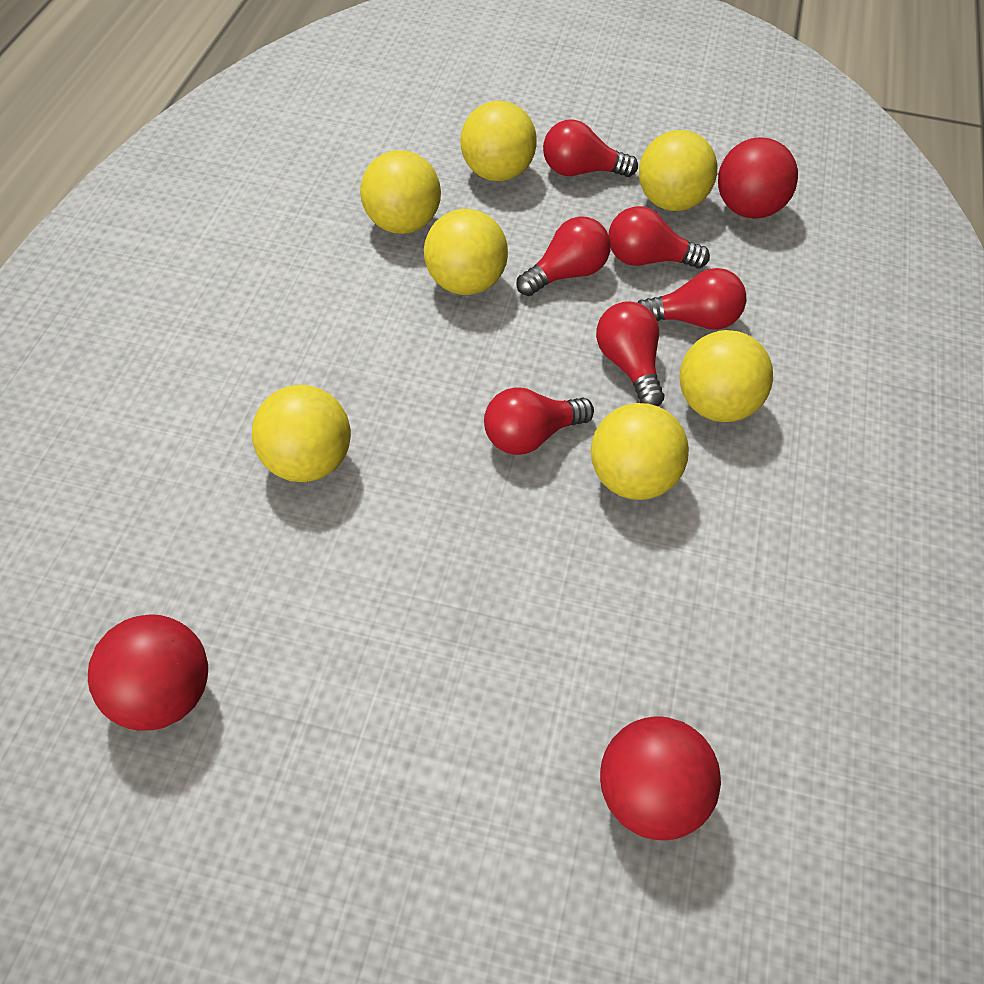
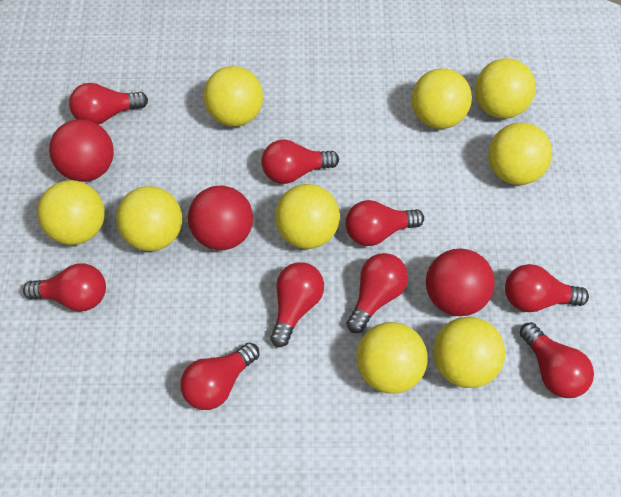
red light bulb: 6 -> 9
yellow ball: 7 -> 9

